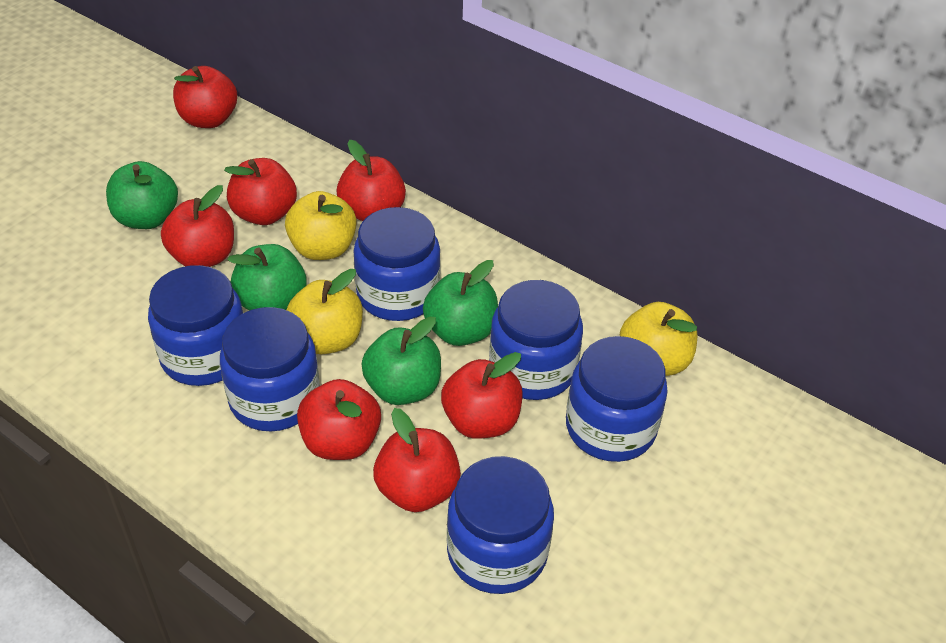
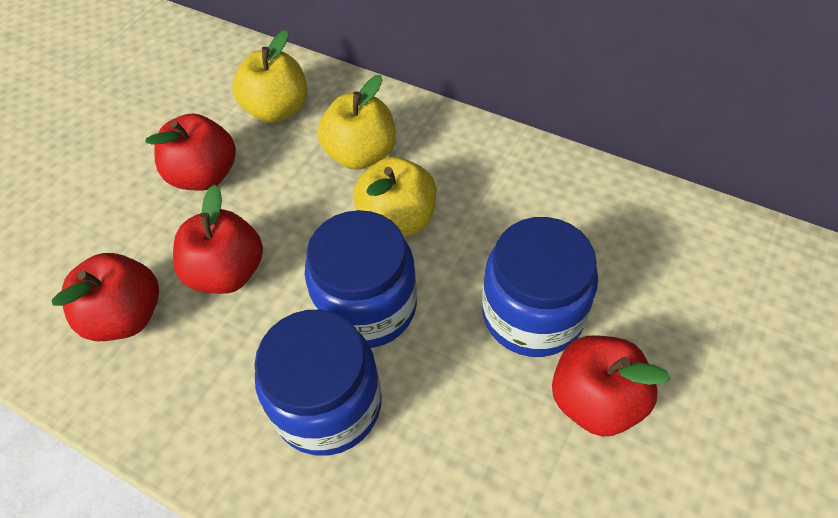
blue jar: 6 -> 3
green apple: 4 -> 0
red apple: 7 -> 4

